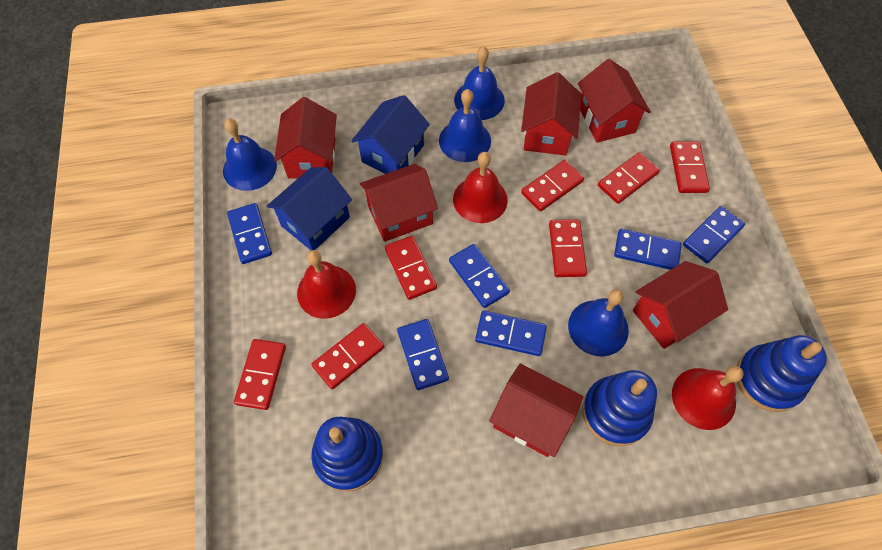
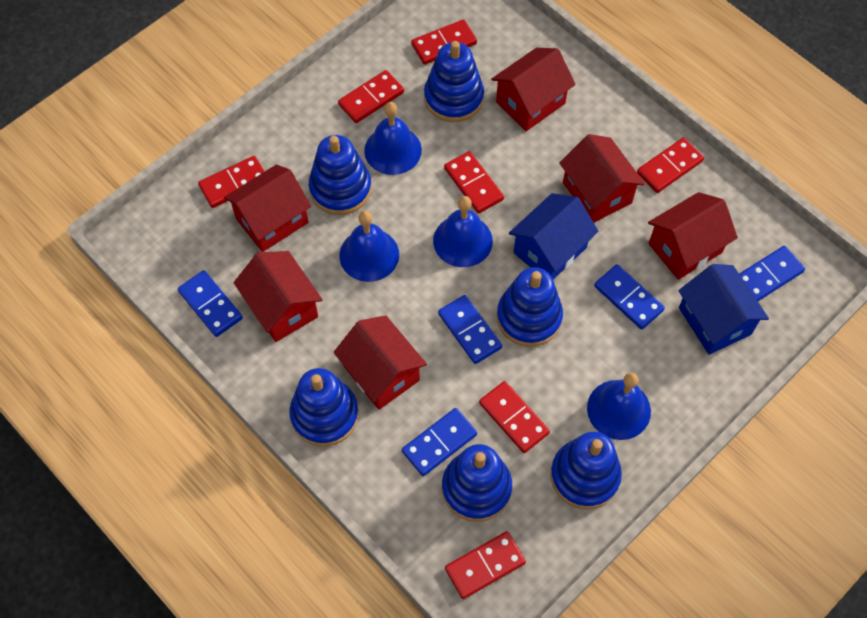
blue domino: 6 -> 5
blue stacking toy: 3 -> 6
red bell: 3 -> 0

